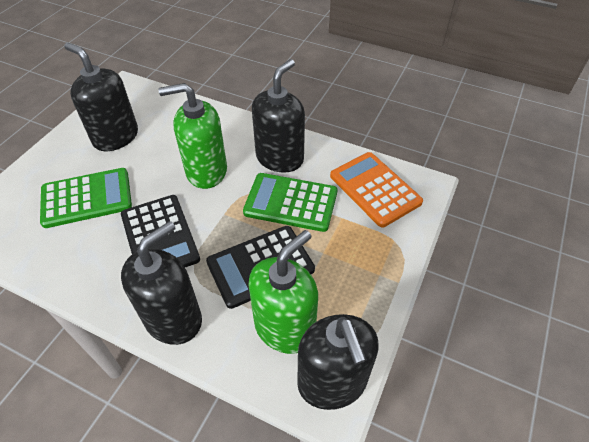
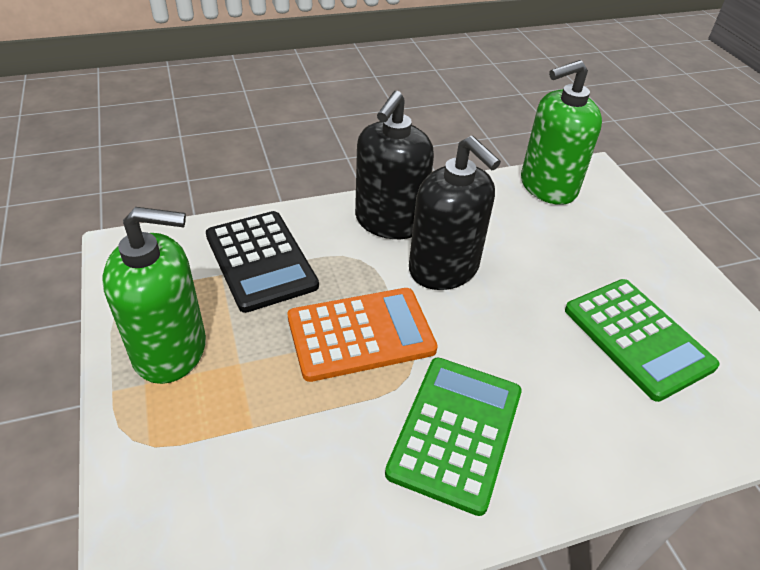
black calculator: 2 -> 1
black soap dispenser: 4 -> 2

